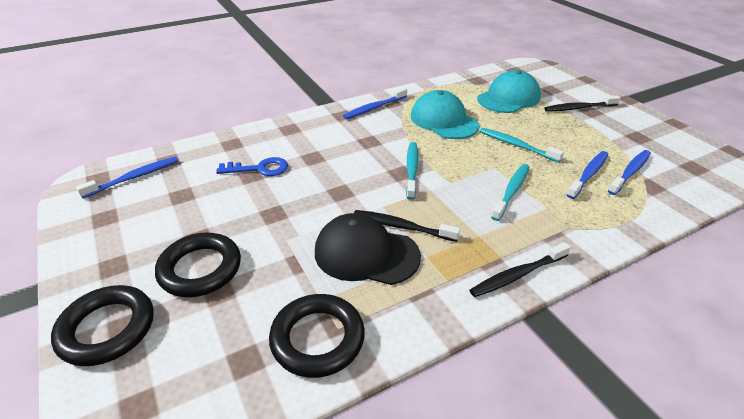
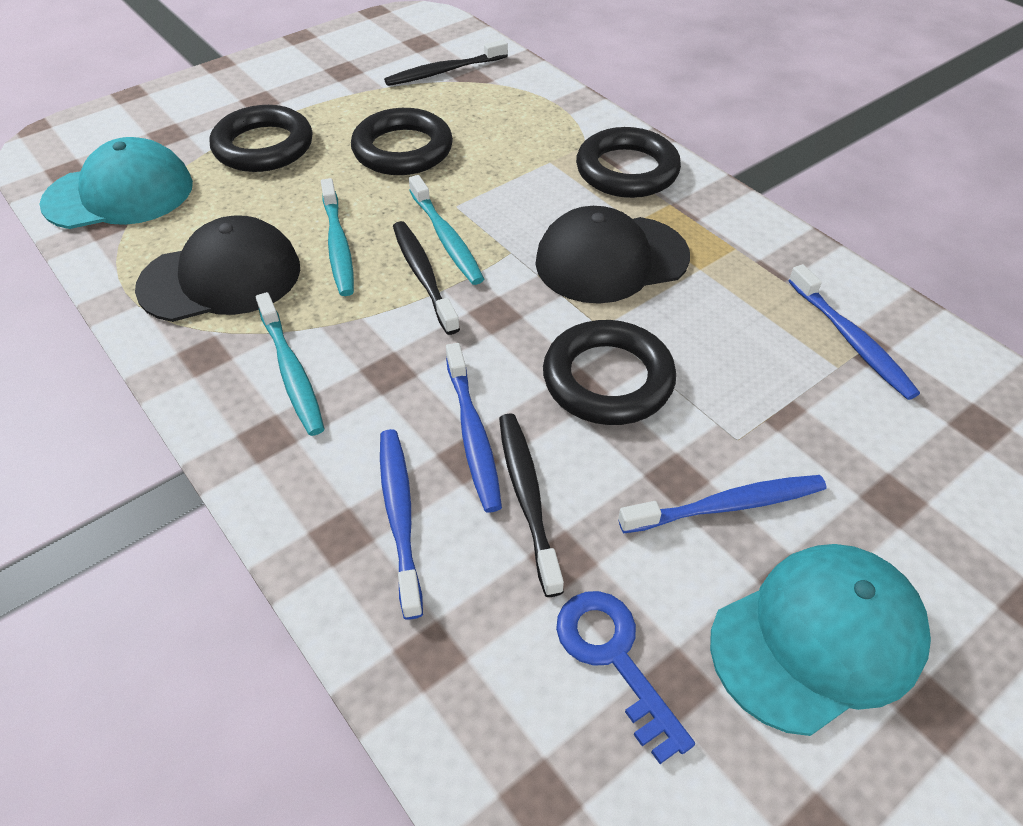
black cap: 1 -> 2
black ring: 3 -> 4

